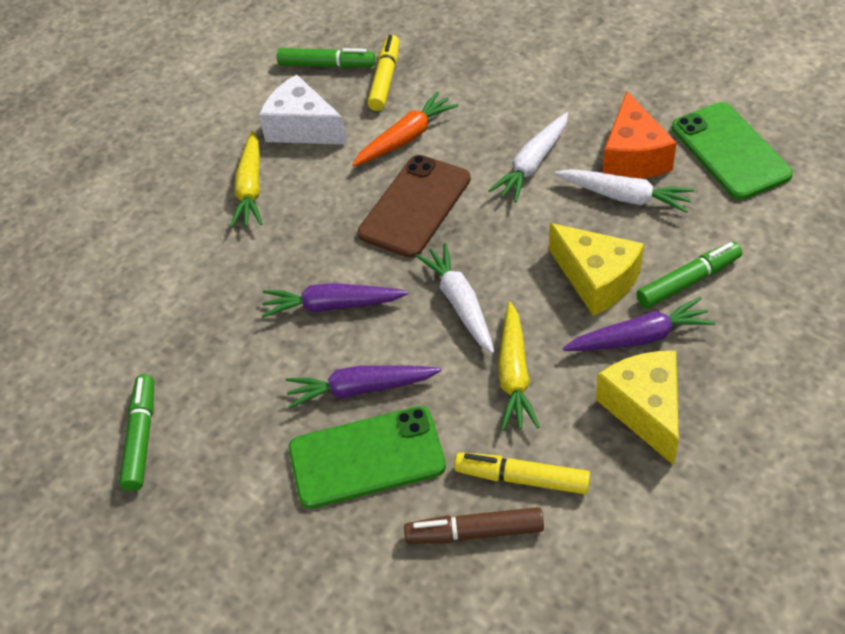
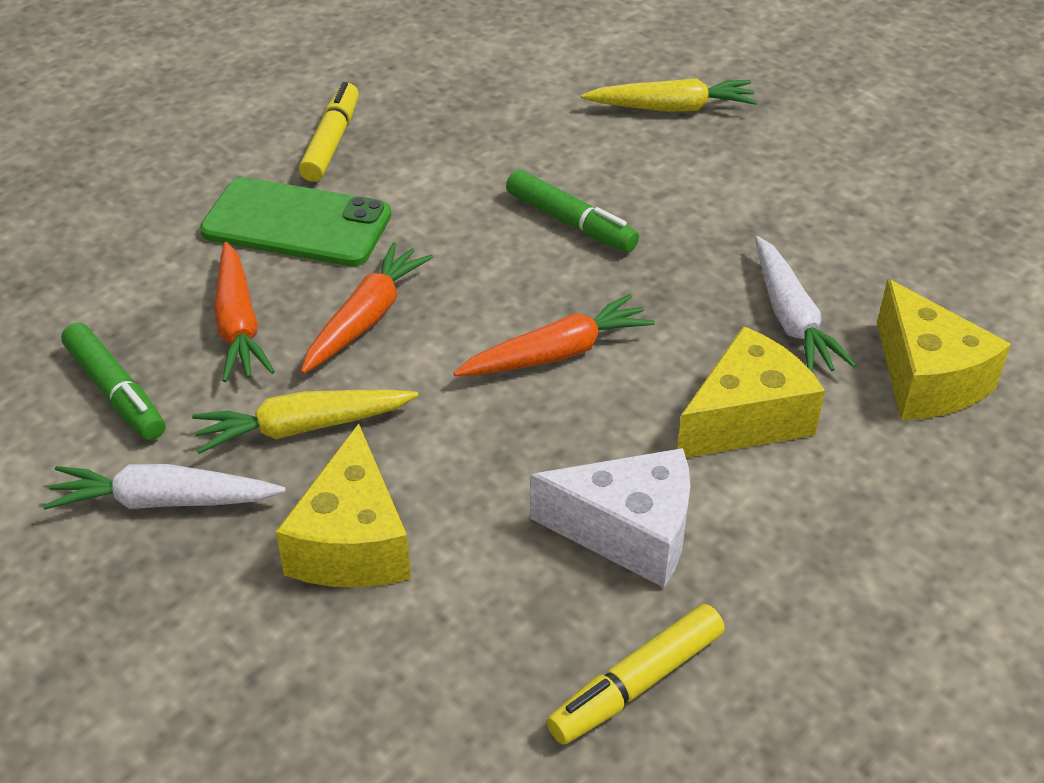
brown marker: 1 -> 0
brown phone: 1 -> 0
green marker: 3 -> 2
green phone: 2 -> 1
orange carrot: 1 -> 3
orange cheese: 1 -> 0
purple carrot: 3 -> 0
white carrot: 3 -> 2
yellow cheese: 2 -> 3

